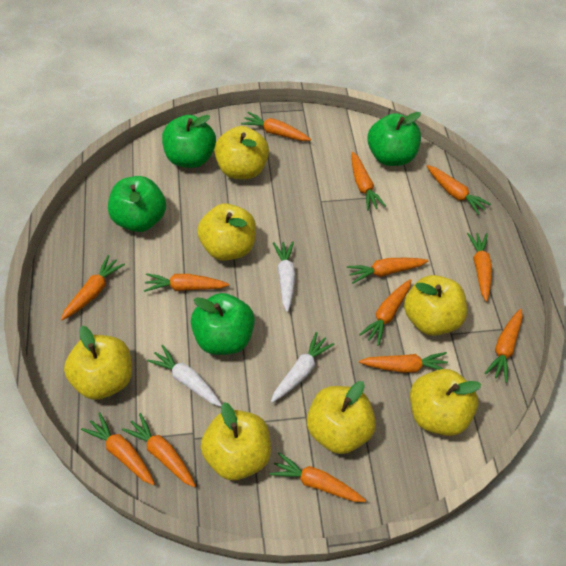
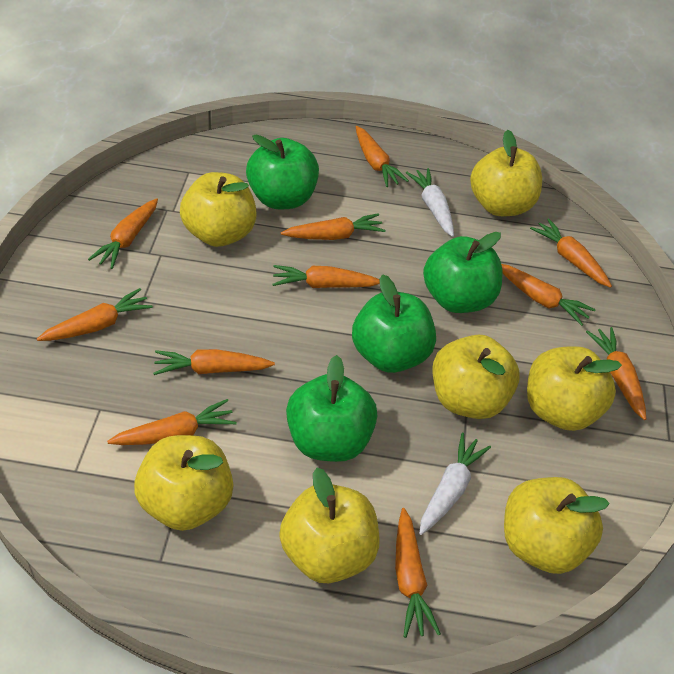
orange carrot: 13 -> 11
white carrot: 3 -> 2

